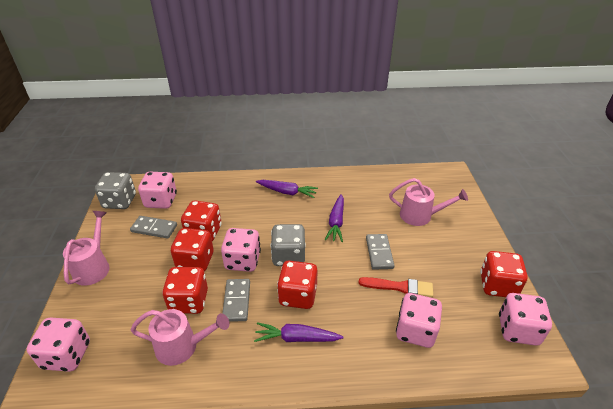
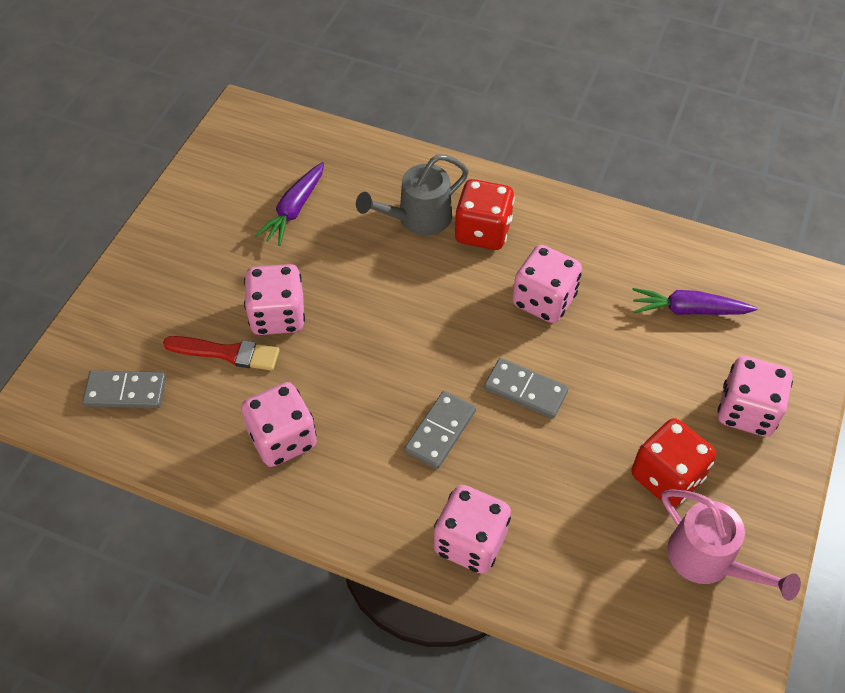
grey dice: 2 -> 0
grey watering can: 0 -> 1
pink watering can: 3 -> 1
purple carrot: 3 -> 2
red dice: 5 -> 2

